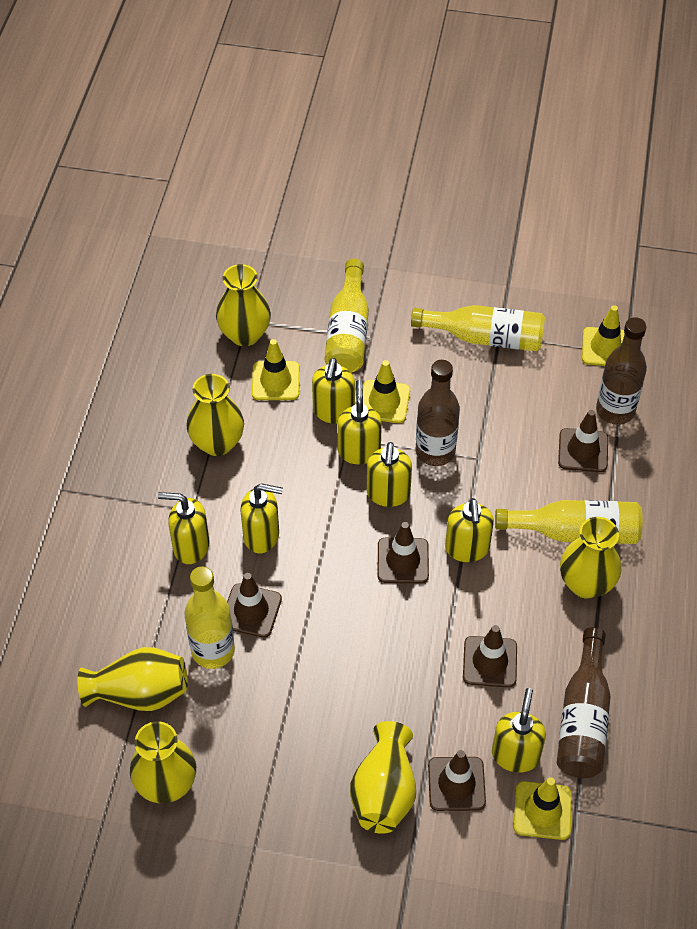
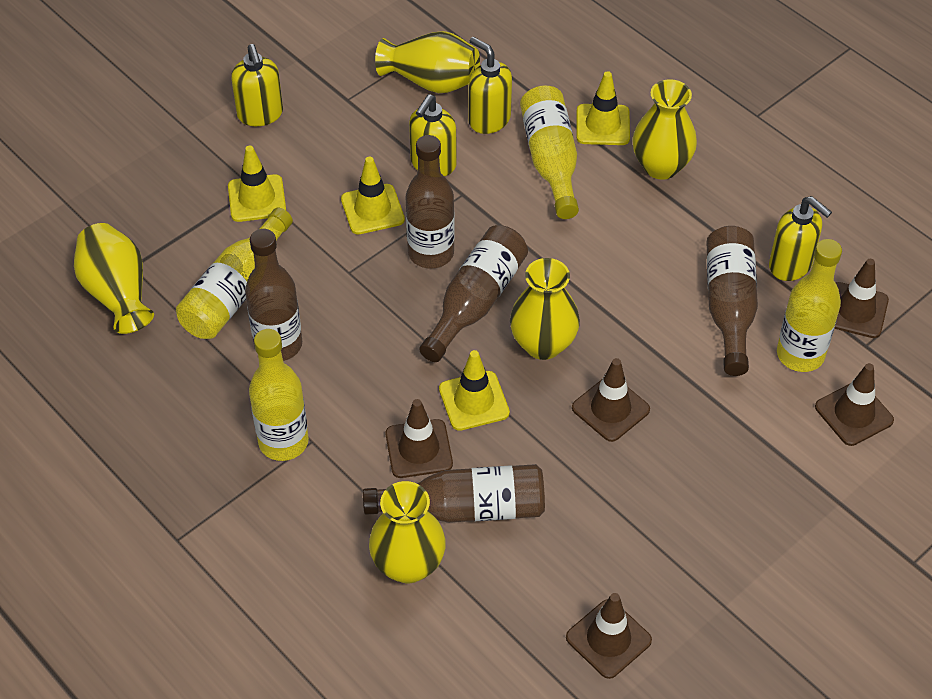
brown bottle: 3 -> 5
yellow soap dispenser: 7 -> 4
yellow vase: 6 -> 5

